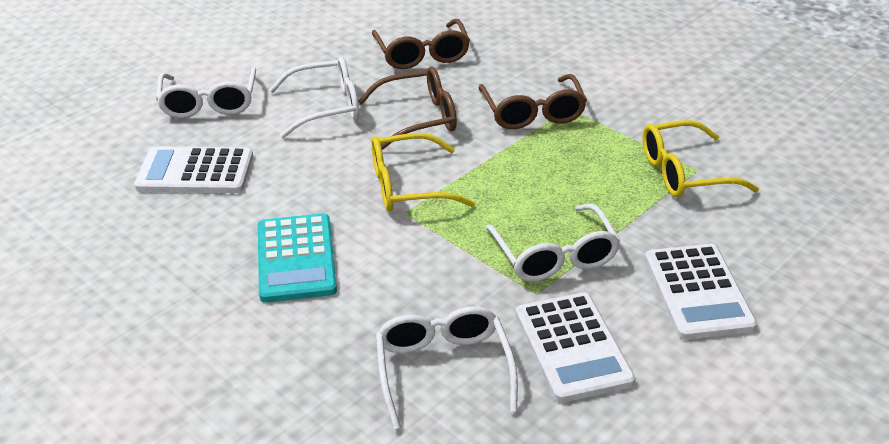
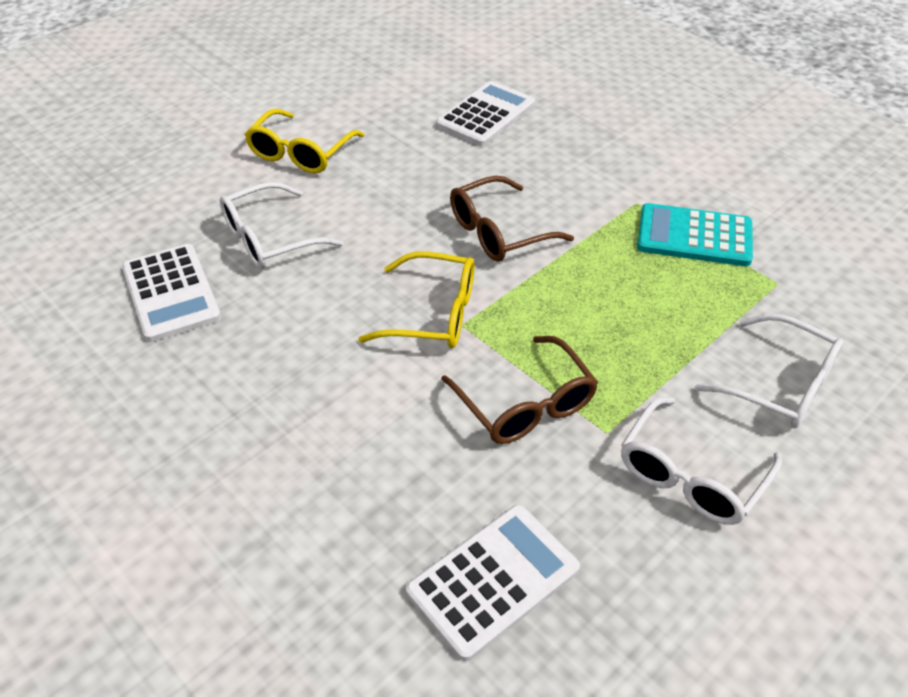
brown glasses: 3 -> 2
white glasses: 4 -> 3

